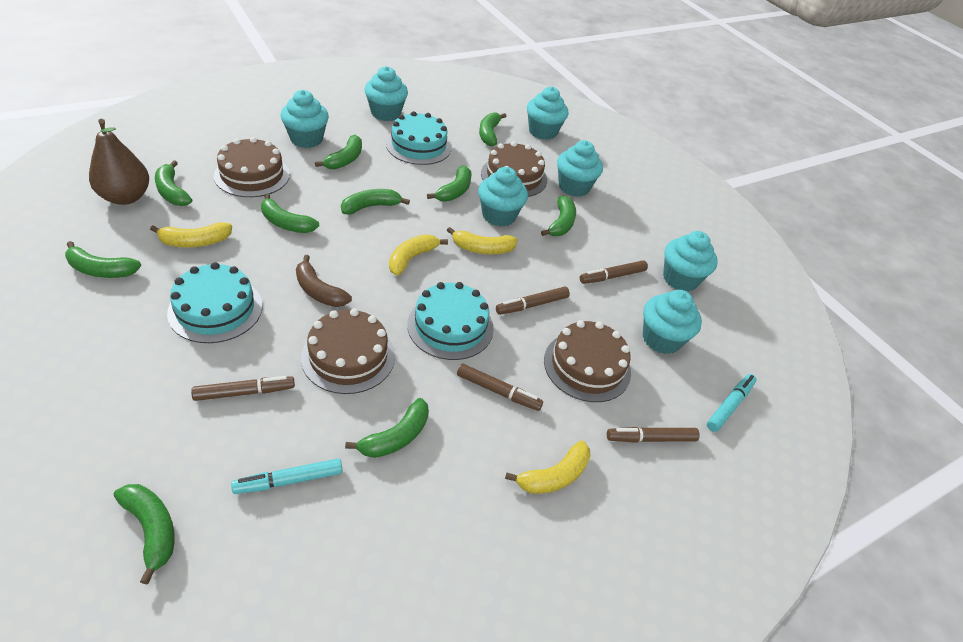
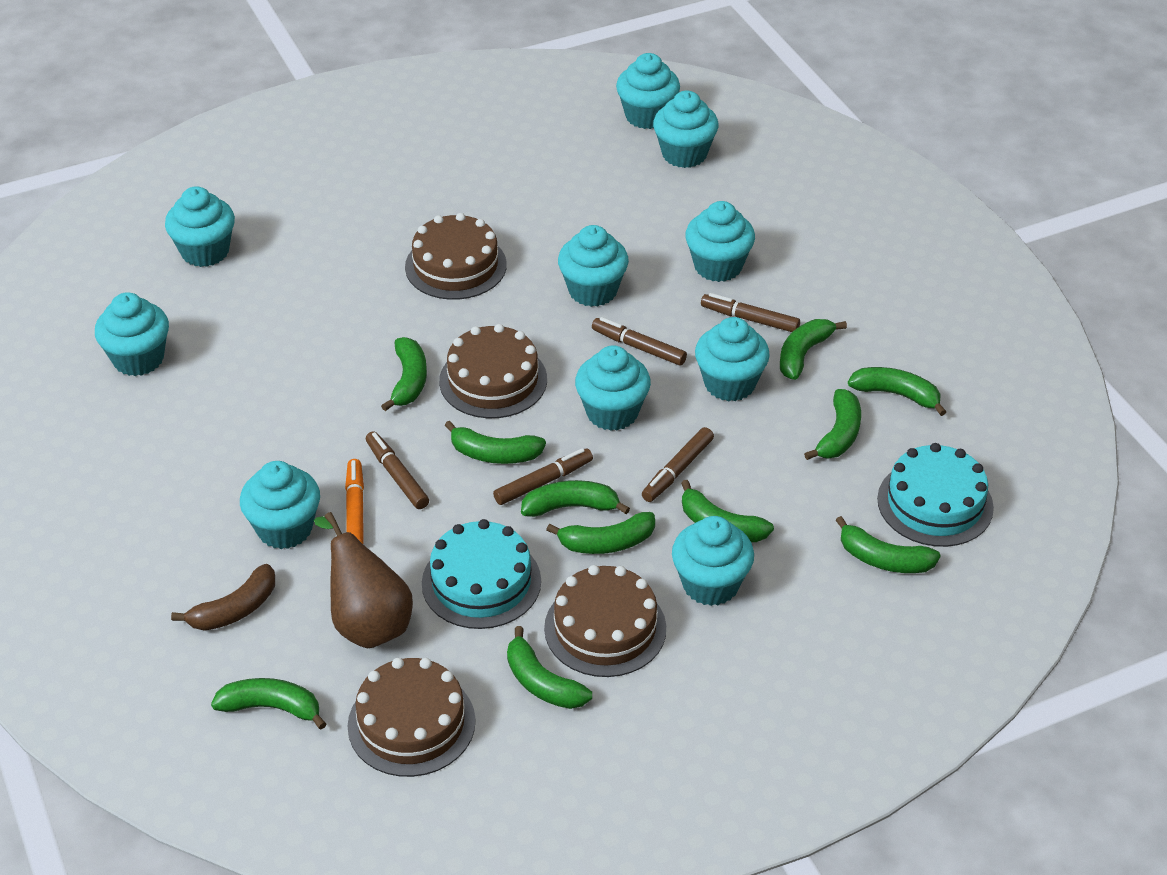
green banana: 10 -> 11
orange marker: 0 -> 1
turquoise cake: 3 -> 2
turquoise cupcake: 7 -> 10
turquoise marker: 2 -> 0
yellow banana: 4 -> 0

